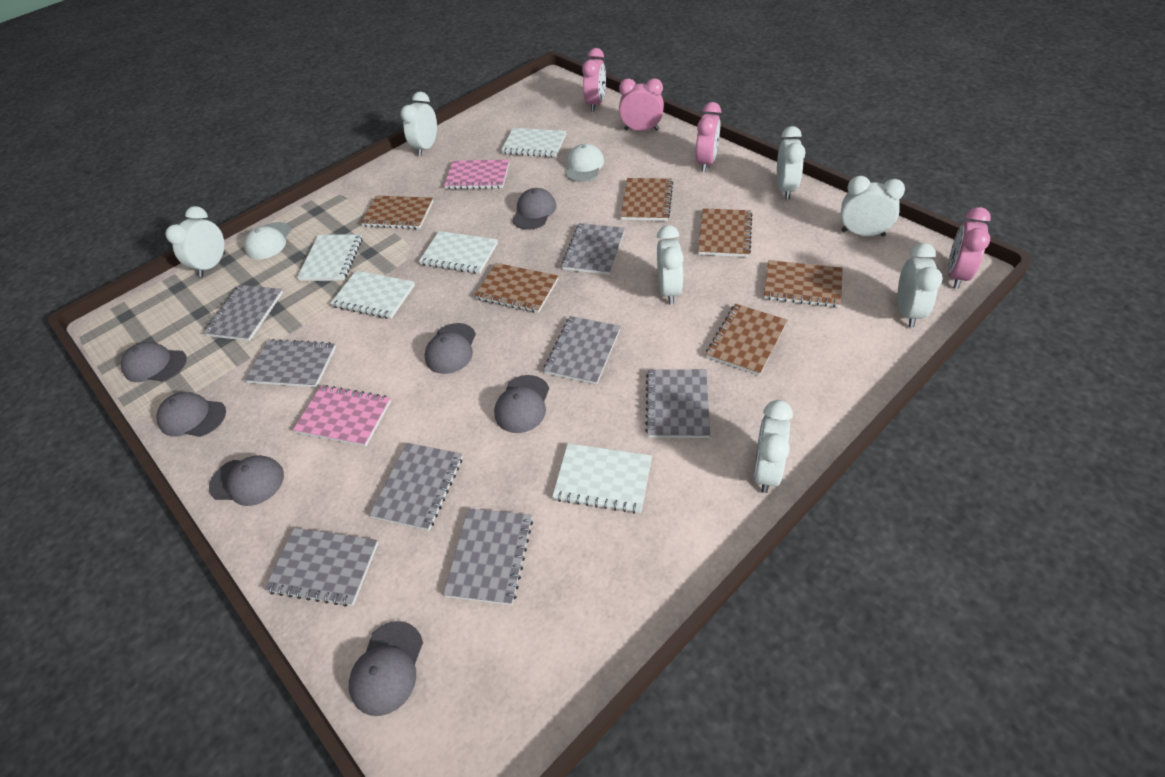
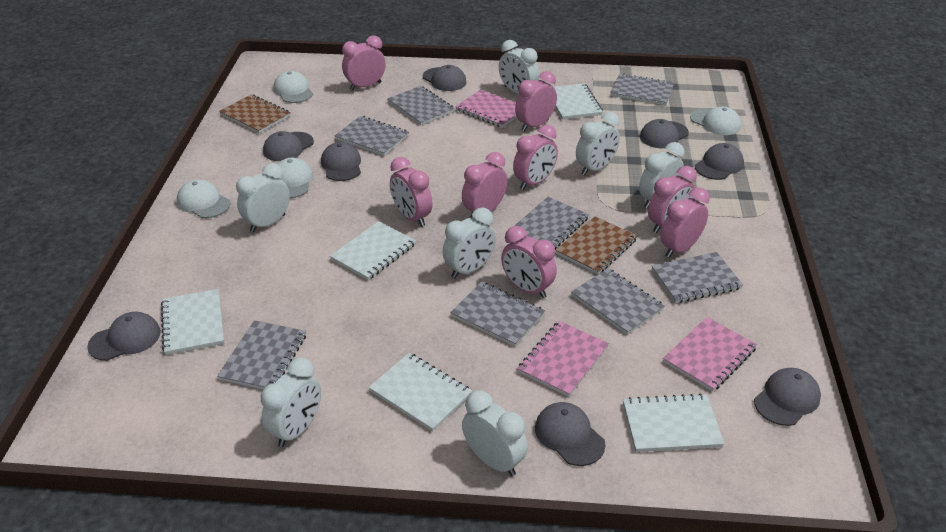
brown notebook: 6 -> 2
grey cap: 7 -> 8
pink clock: 4 -> 8
pink notebook: 2 -> 3
white cap: 2 -> 4

